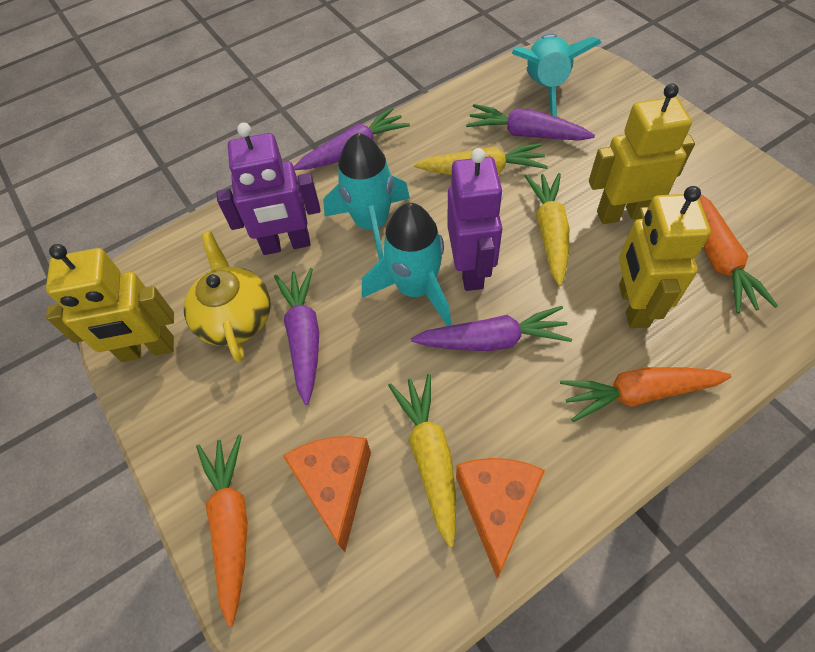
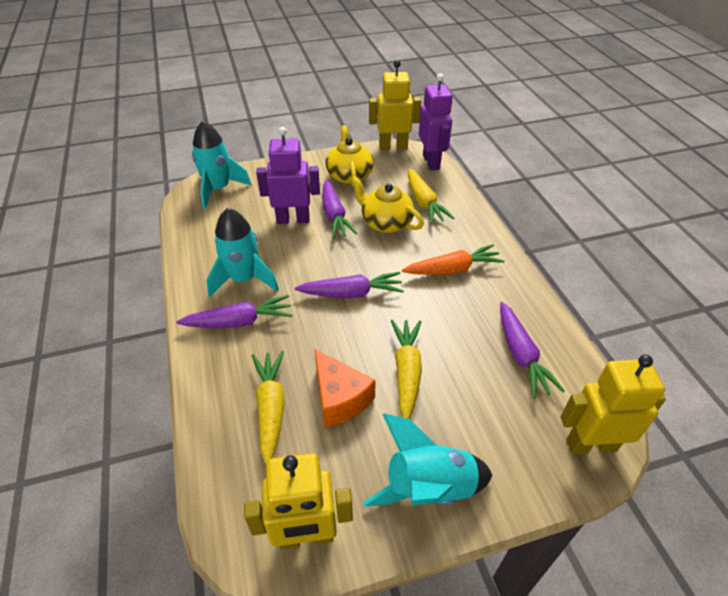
orange carrot: 3 -> 1
orange cheese: 2 -> 1
yellow teapot: 1 -> 2

